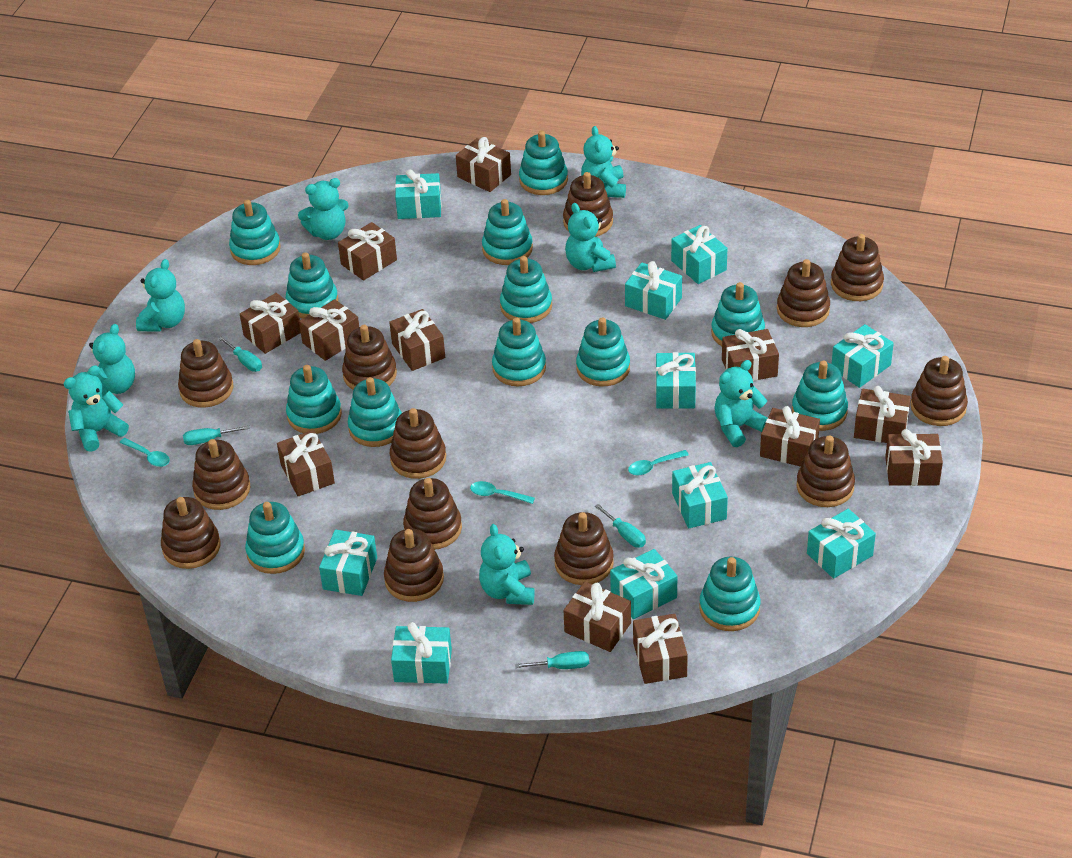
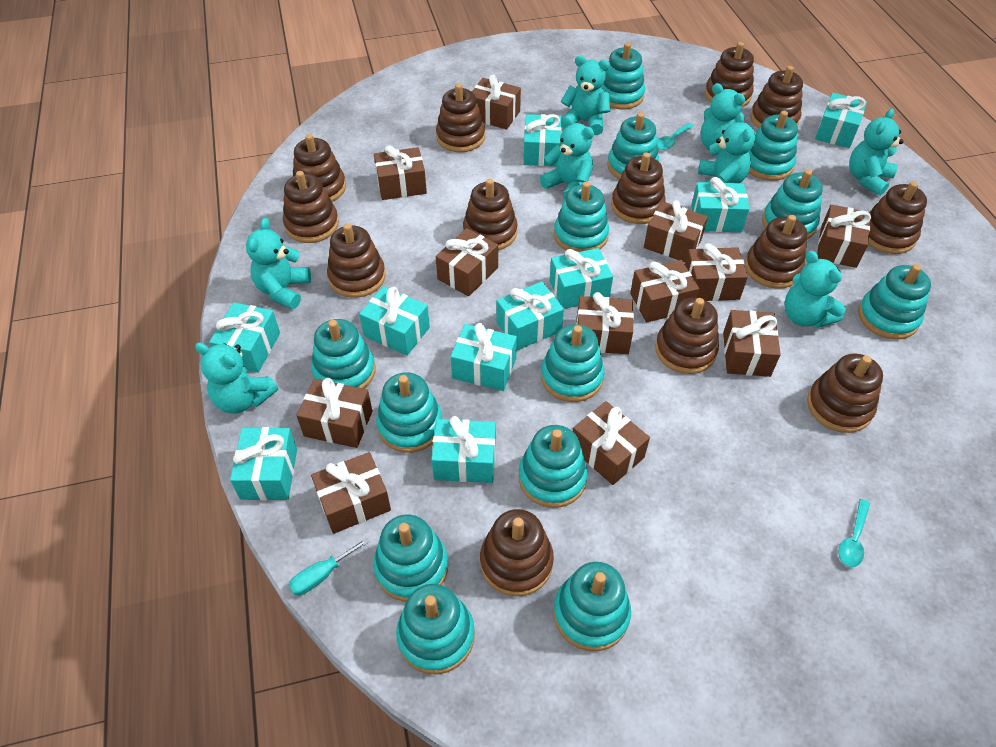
turquoise screwdriver: 4 -> 1
turquoise spoon: 3 -> 2

